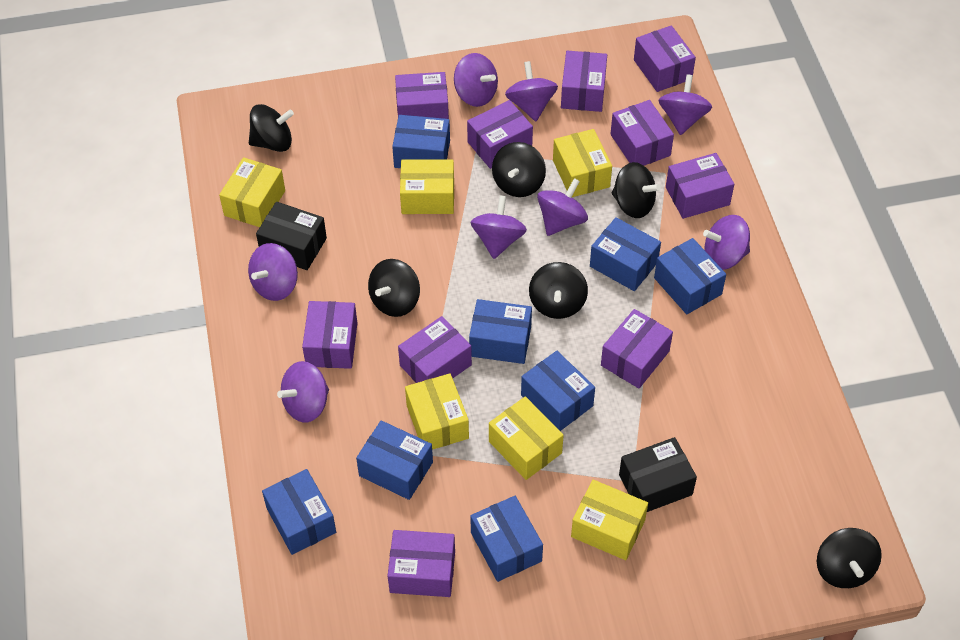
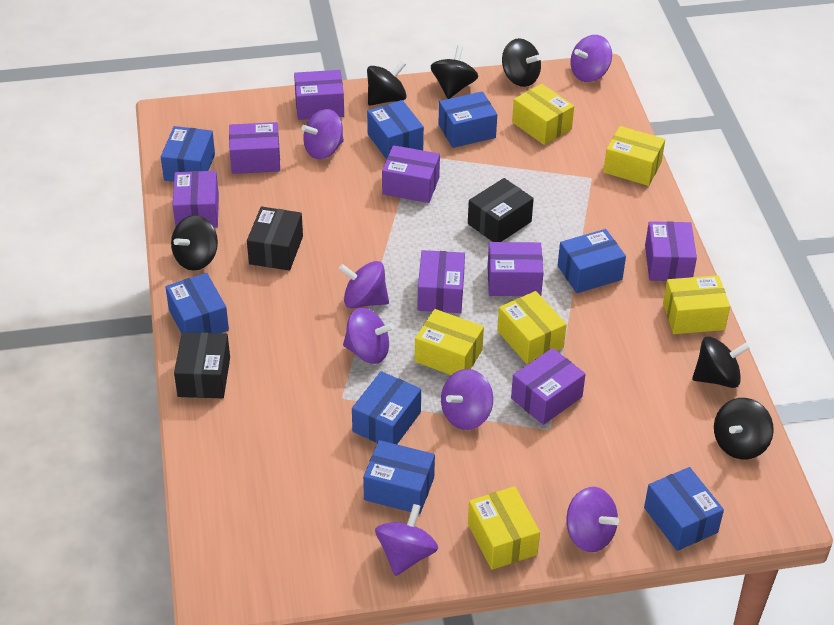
black box: 2 -> 3
purple box: 10 -> 8
purple spinning top: 8 -> 7

